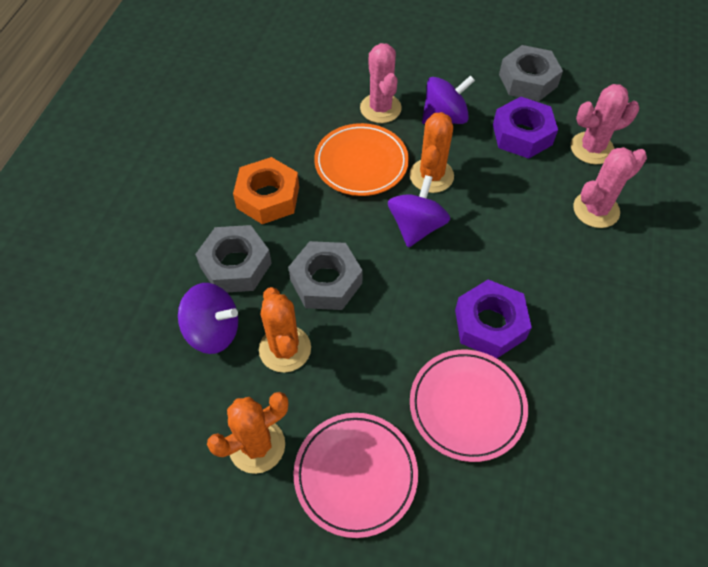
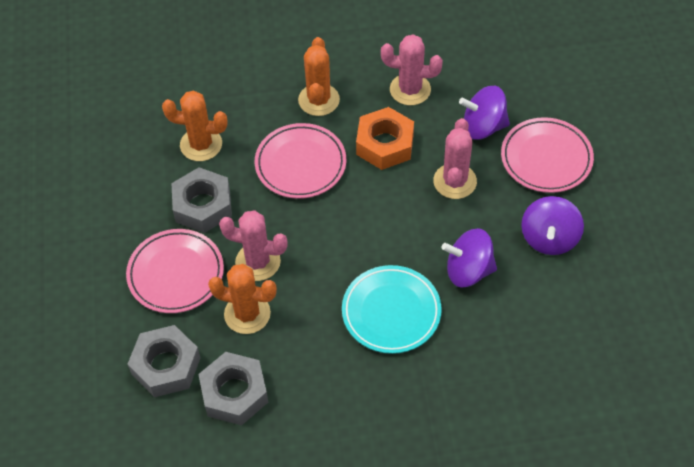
orange plate: 1 -> 0
pink plate: 2 -> 3
purple nut: 2 -> 0
turquoise plate: 0 -> 1

